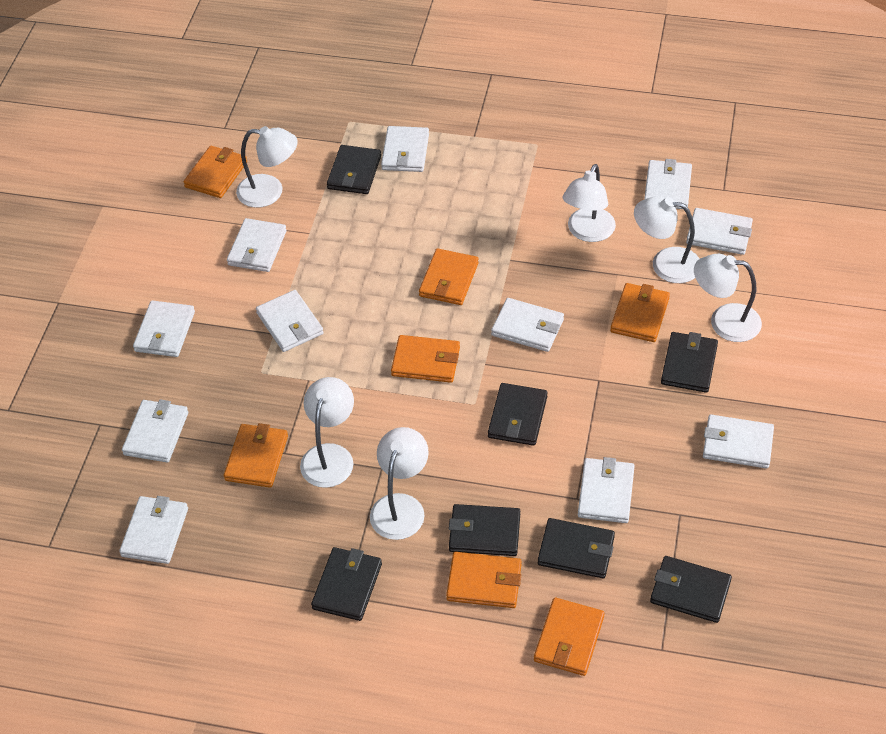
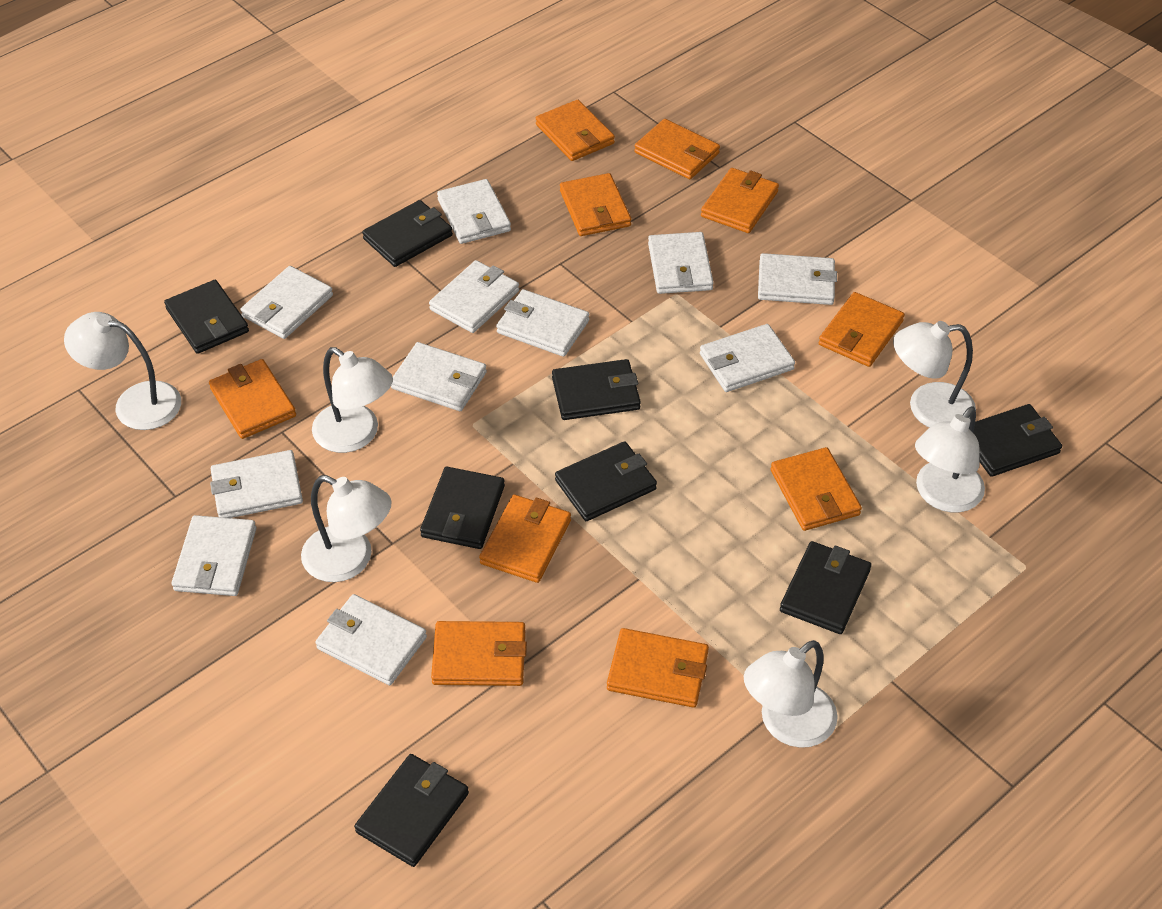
black wallet: 7 -> 8
orange wallet: 7 -> 10

